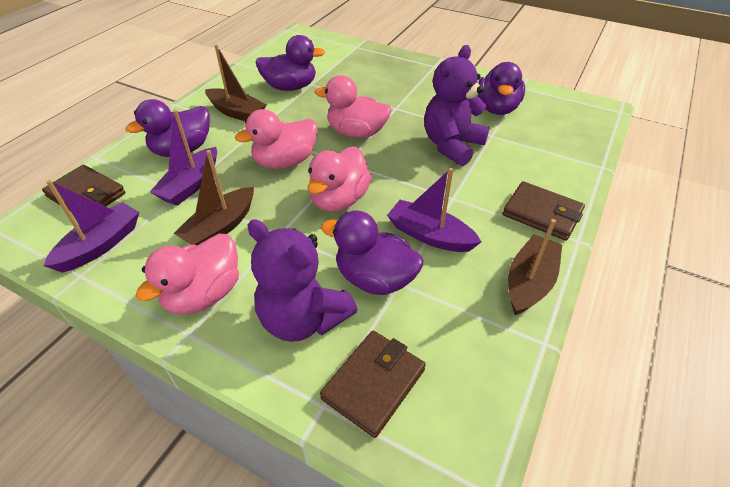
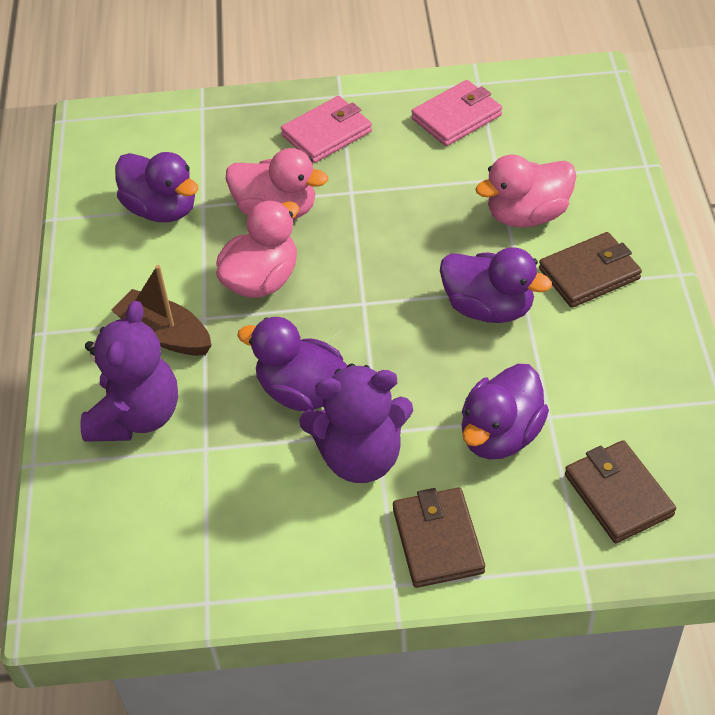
brown boat: 3 -> 1
pink duck: 4 -> 3
pink wallet: 0 -> 2
purple boat: 3 -> 0

